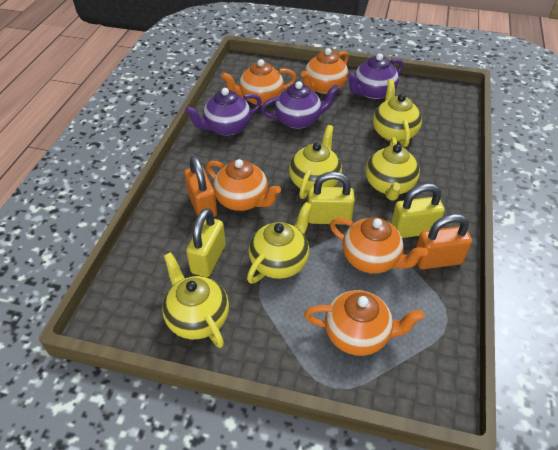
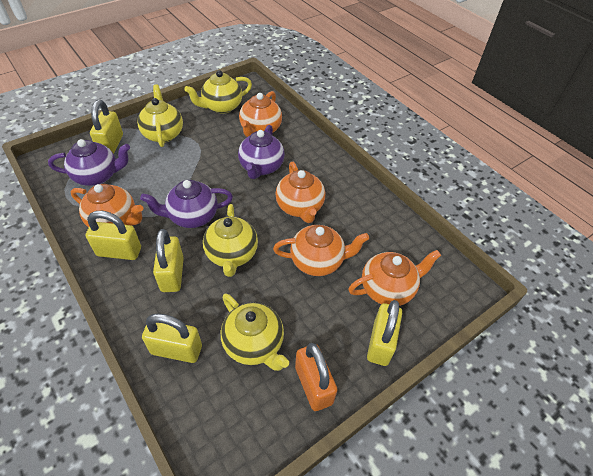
orange padlock: 2 -> 1
yellow padlock: 3 -> 5
yellow teapot: 5 -> 4

